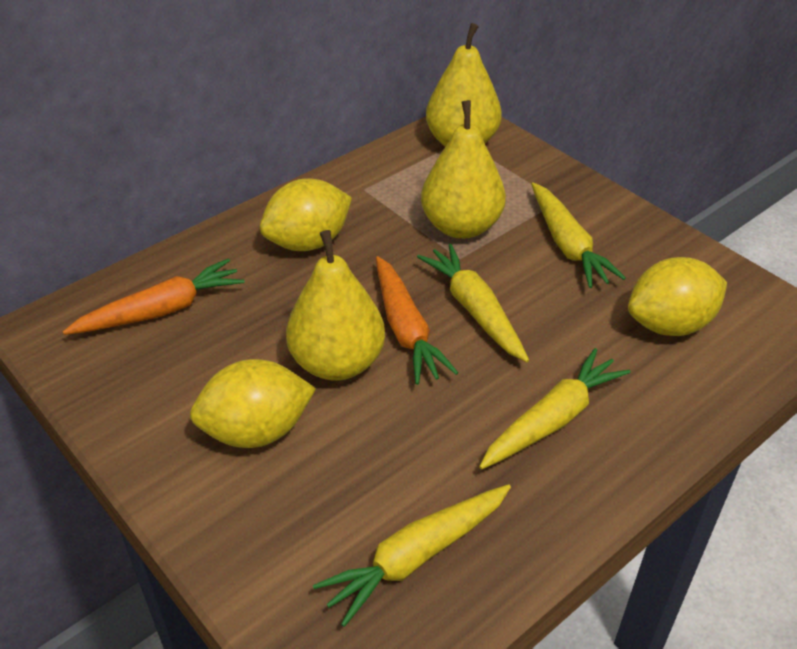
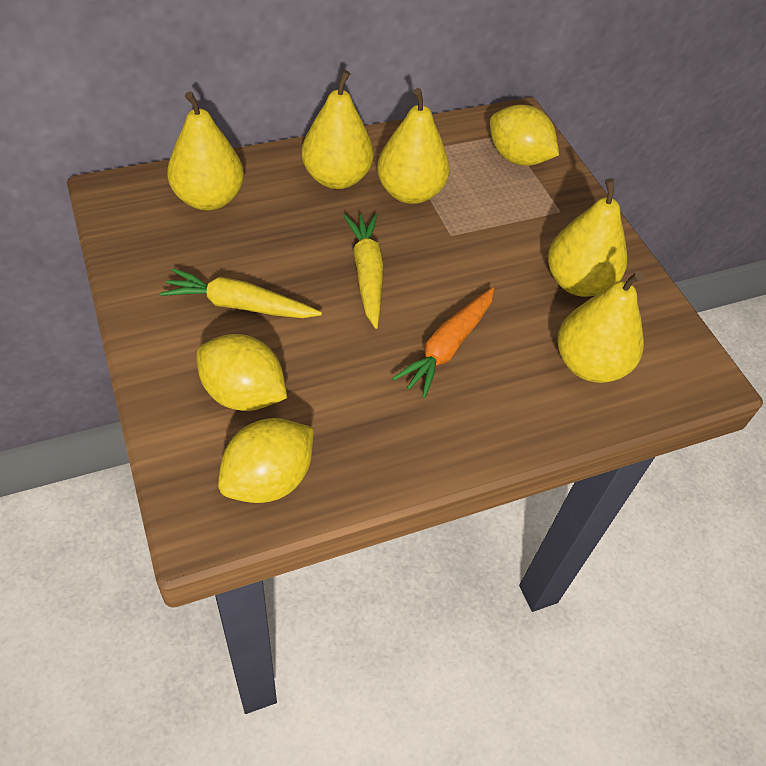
orange carrot: 2 -> 1
yellow carrot: 4 -> 2
yellow pear: 3 -> 5

